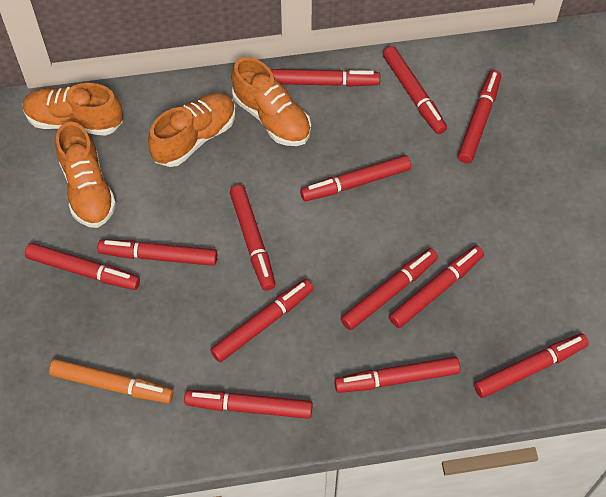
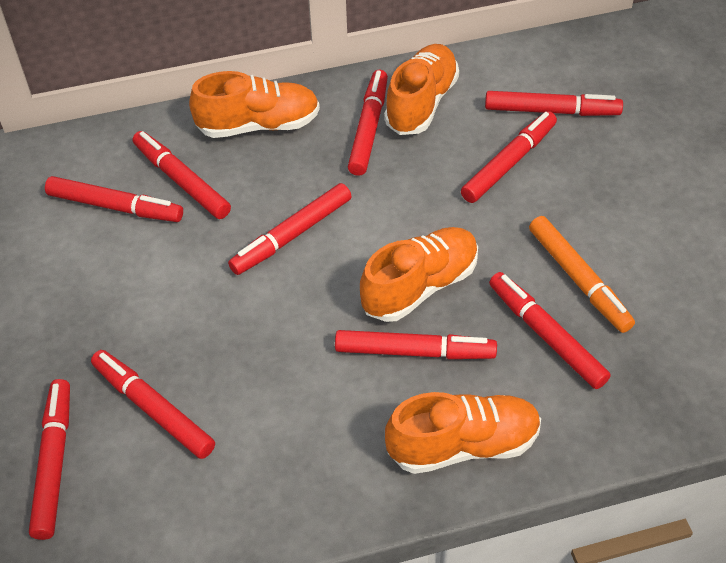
red marker: 13 -> 10

